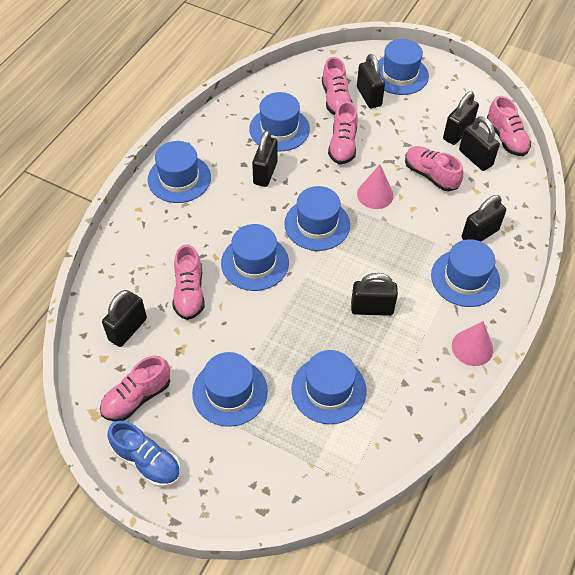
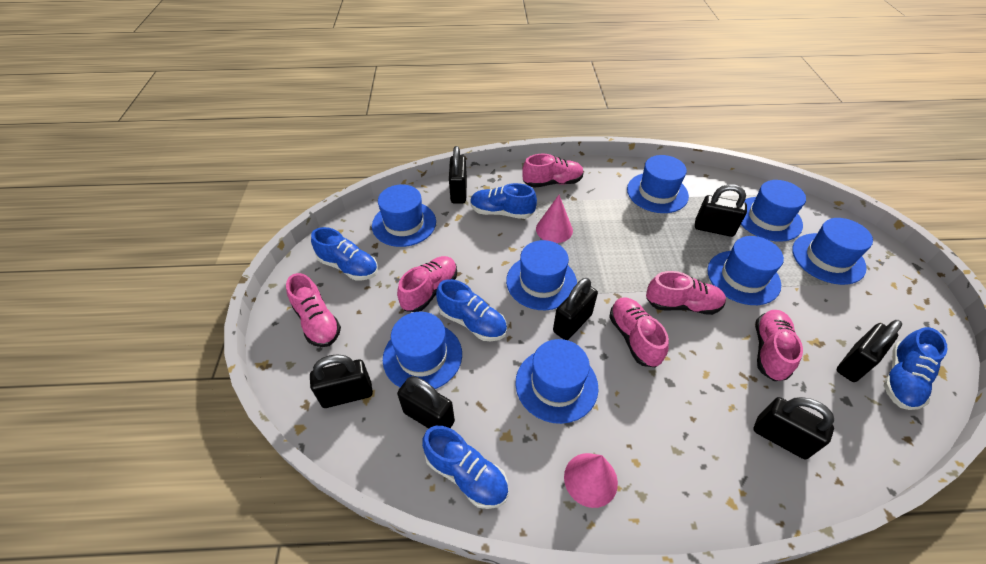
blue shoe: 1 -> 5

